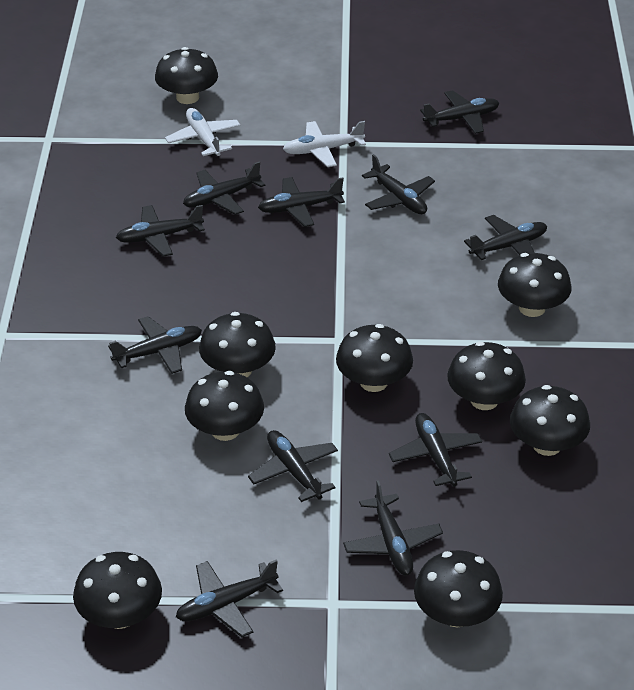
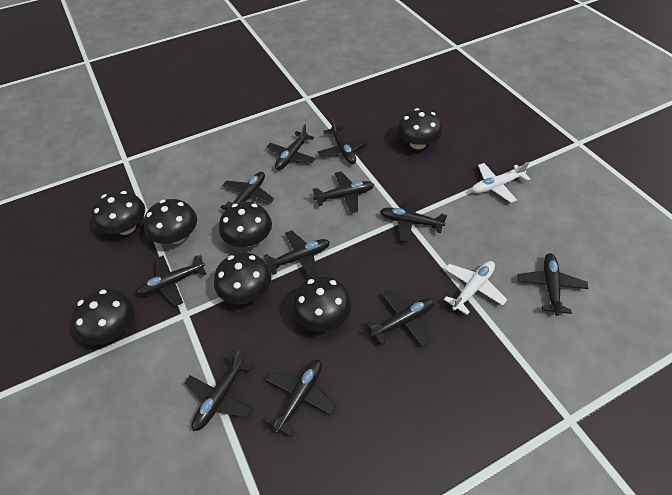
black mushroom: 9 -> 7

